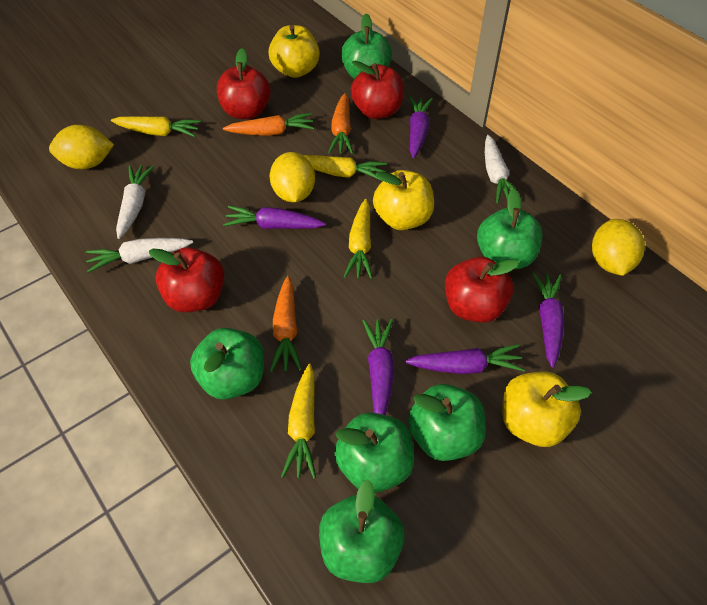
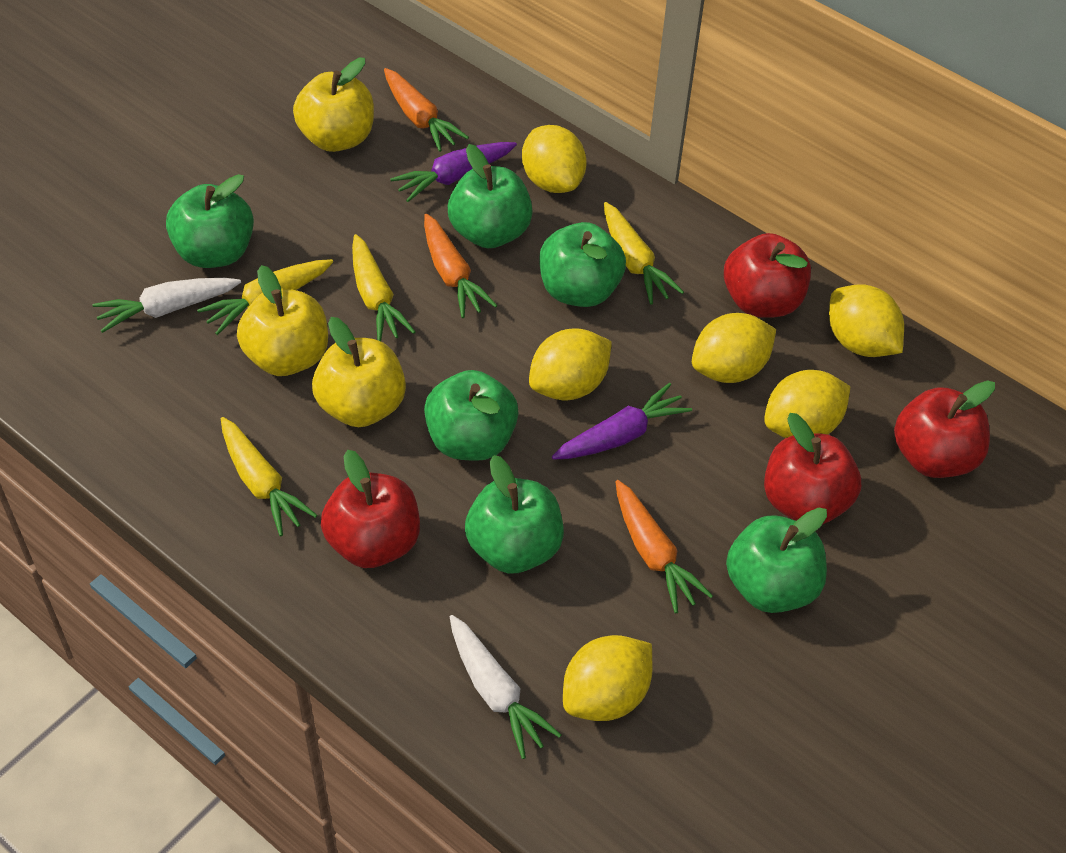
purple carrot: 5 -> 2
white carrot: 3 -> 2
yellow lemon: 3 -> 6

